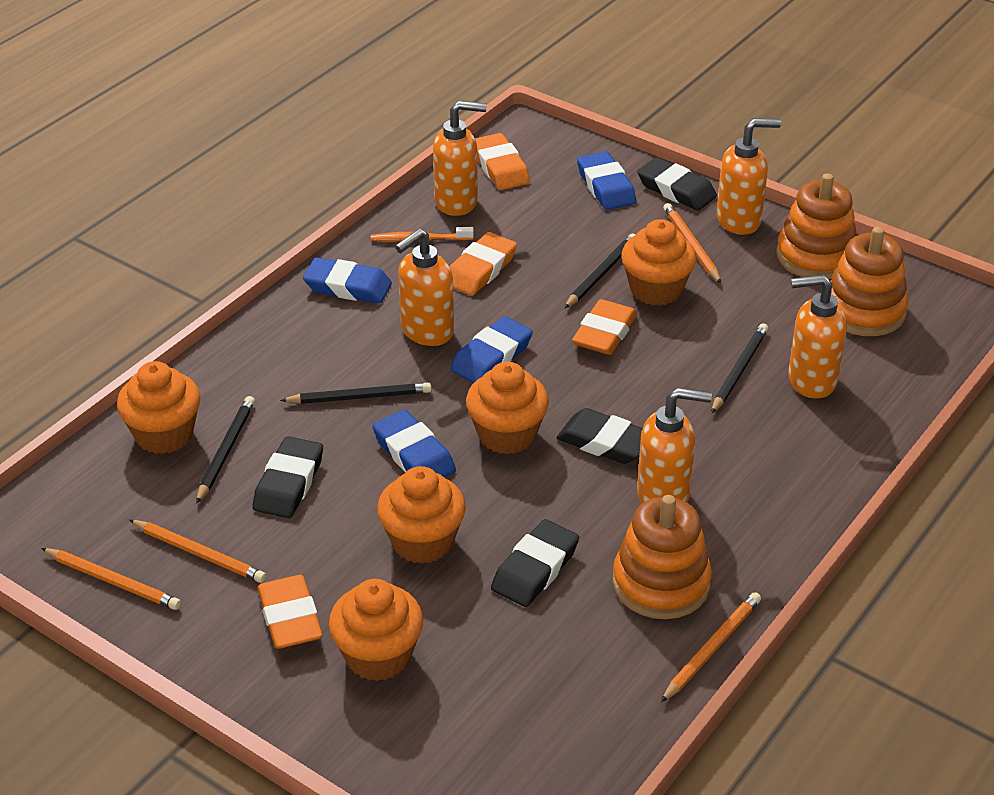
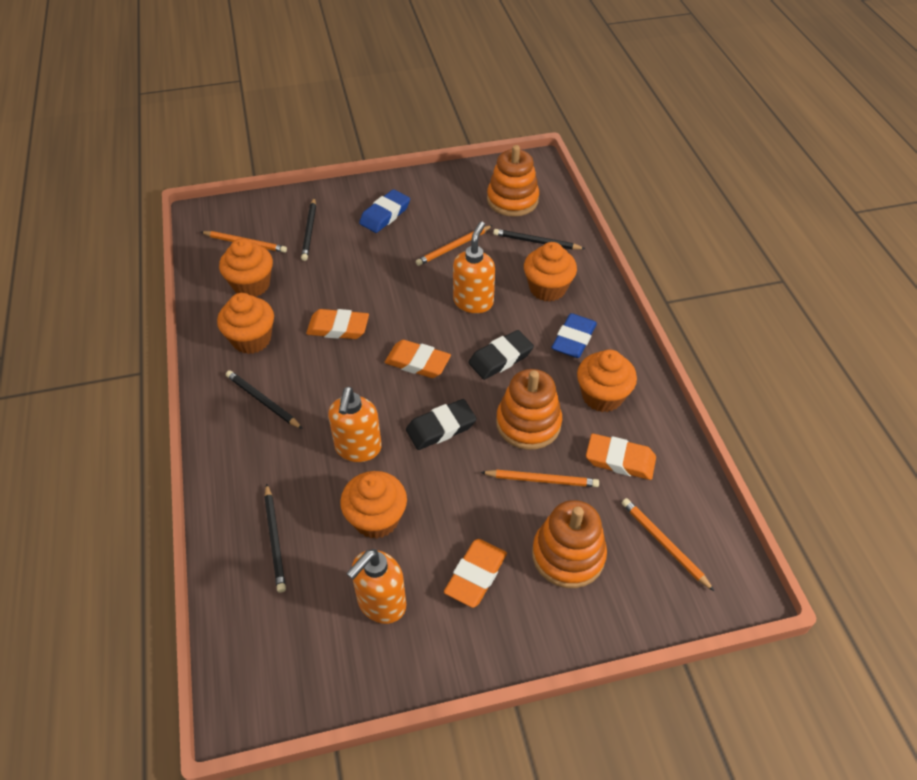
black eraser: 4 -> 2
blue eraser: 4 -> 2
orange soap dispenser: 5 -> 3
orange toothbrush: 1 -> 0

